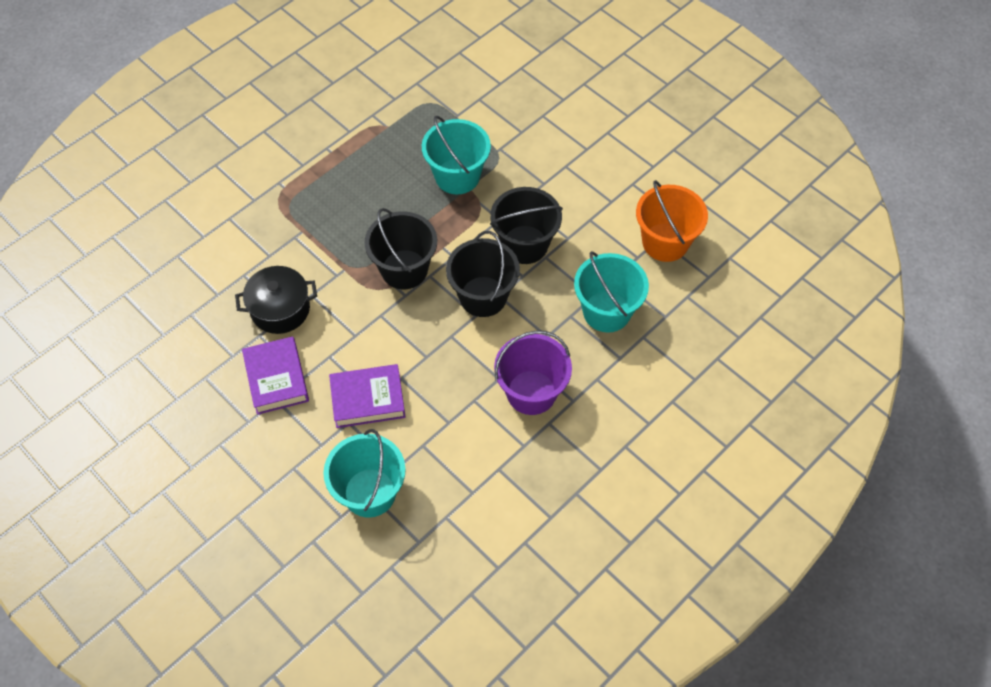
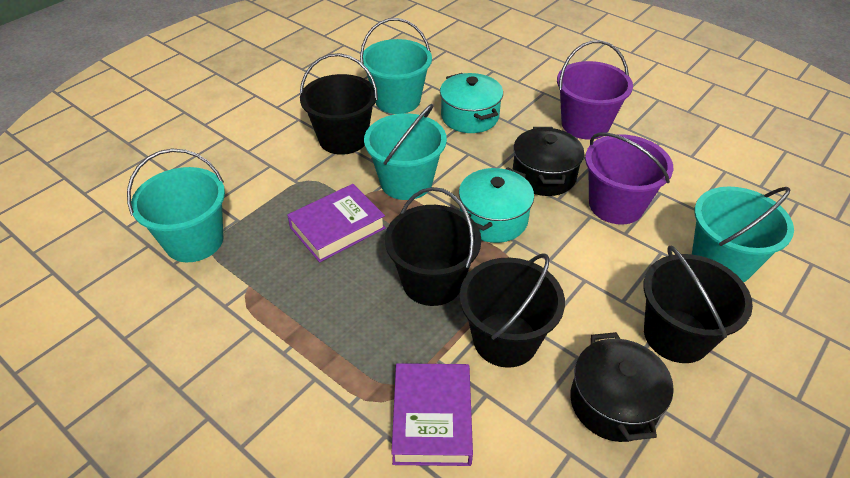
black bucket: 3 -> 4
black pot: 1 -> 2
orange bucket: 1 -> 0
purple bucket: 1 -> 2
turquoise bucket: 3 -> 4
turquoise pot: 0 -> 2

